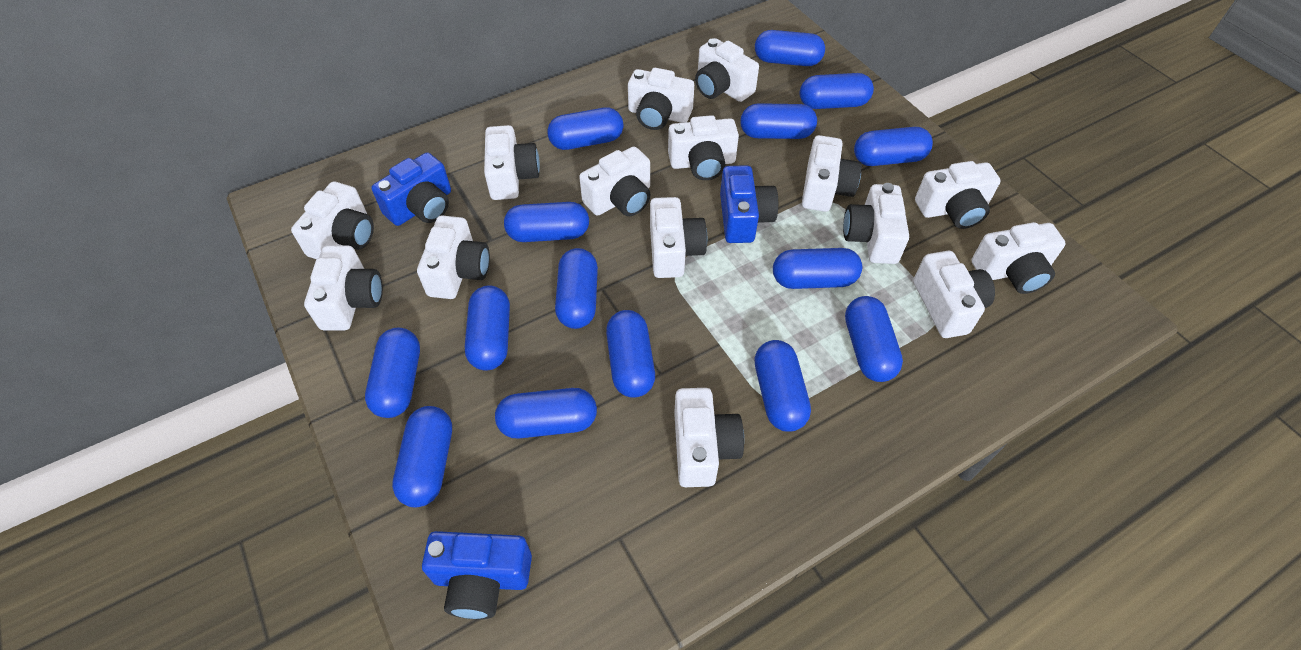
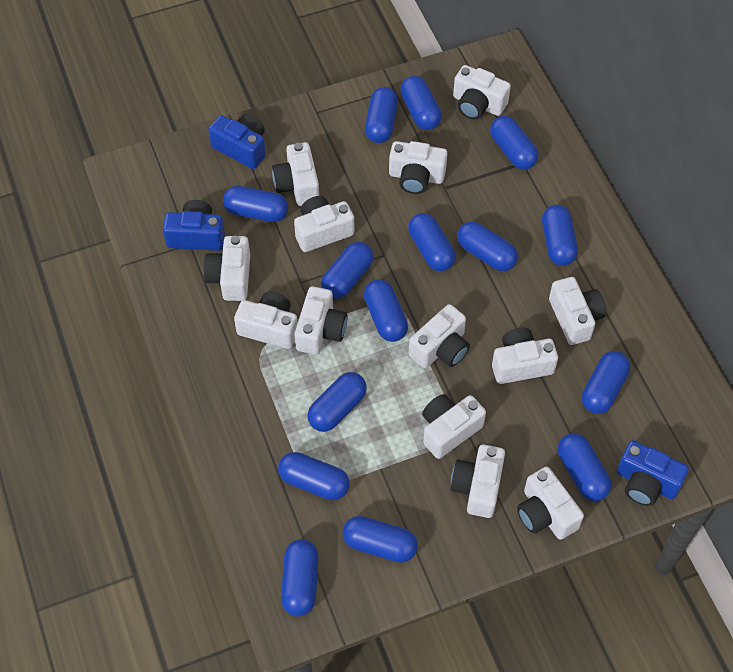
white camera: 15 -> 13

